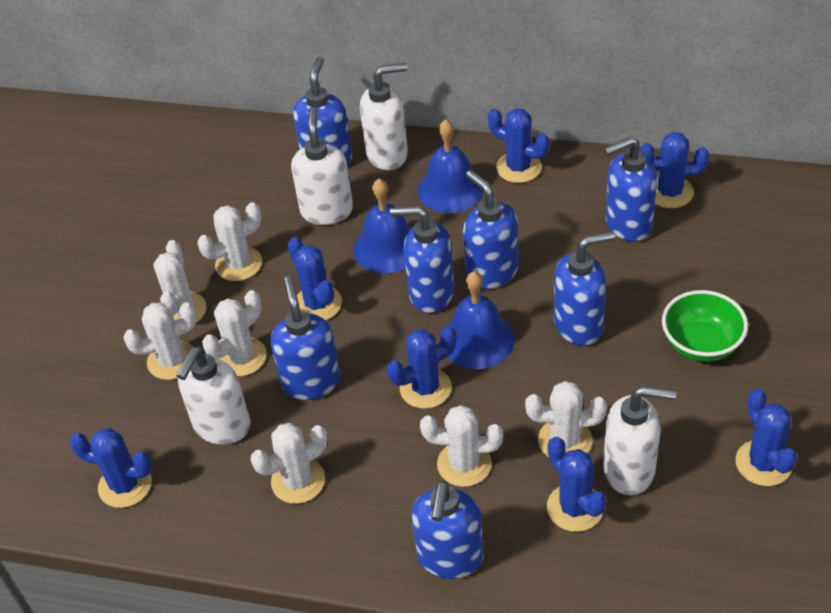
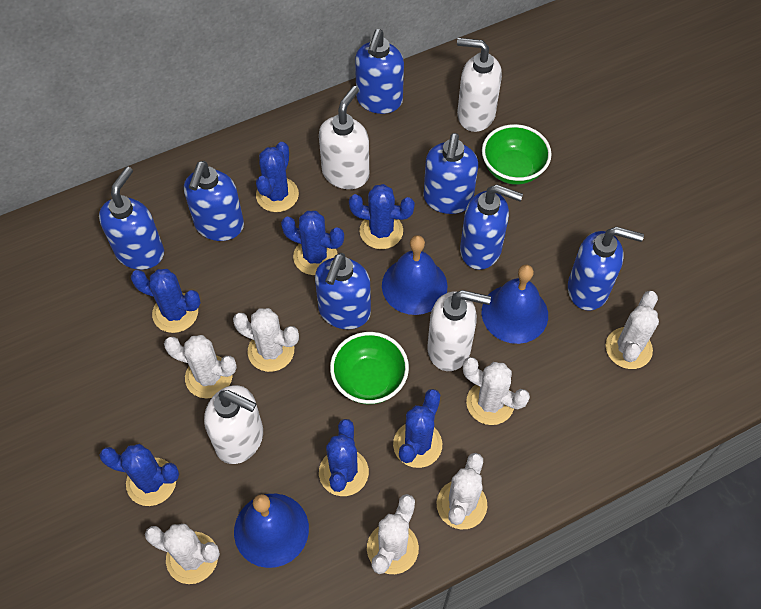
green bowl: 1 -> 2

